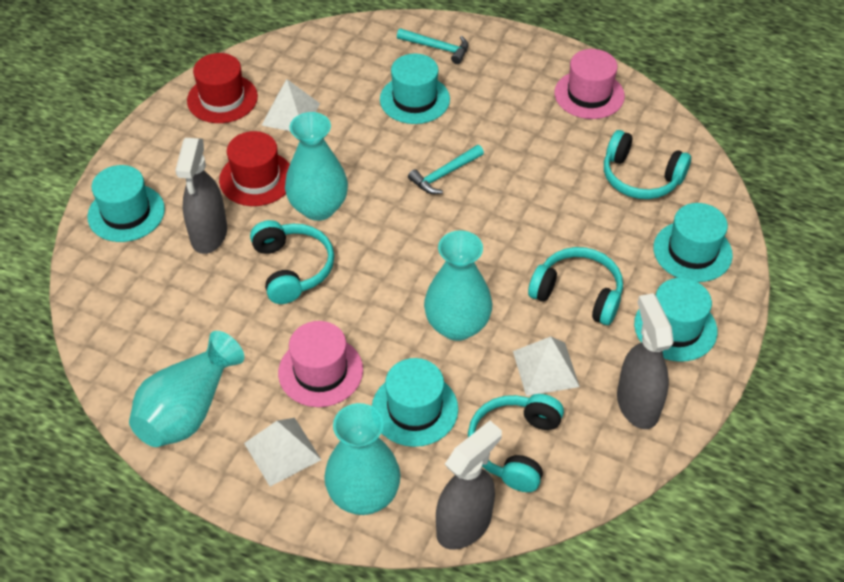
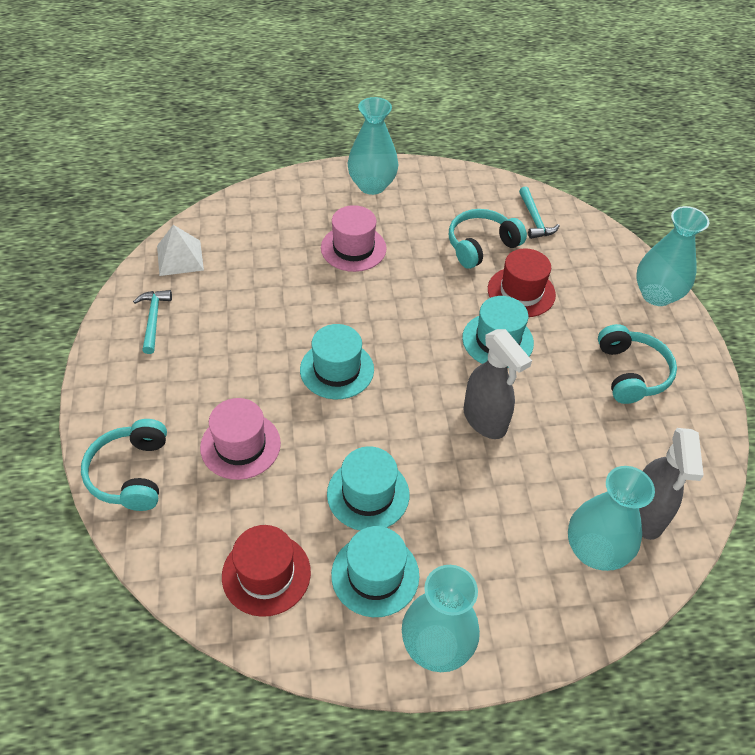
grey spray bottle: 3 -> 2
turquoise hat: 5 -> 4
turquoise headphones: 4 -> 3
white pyramid: 3 -> 1

